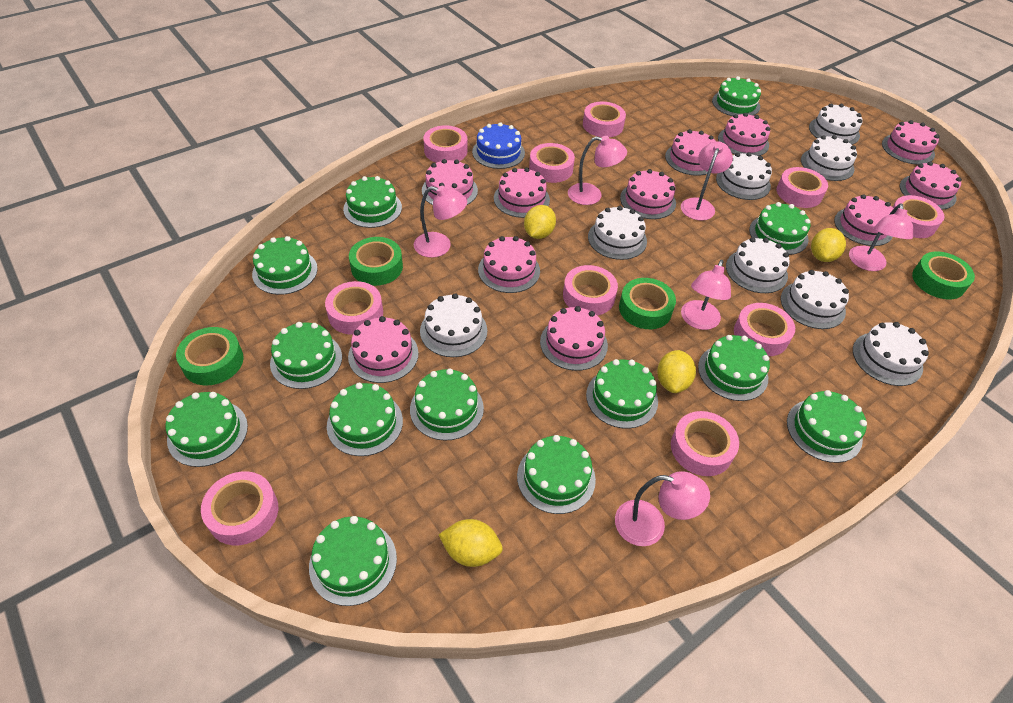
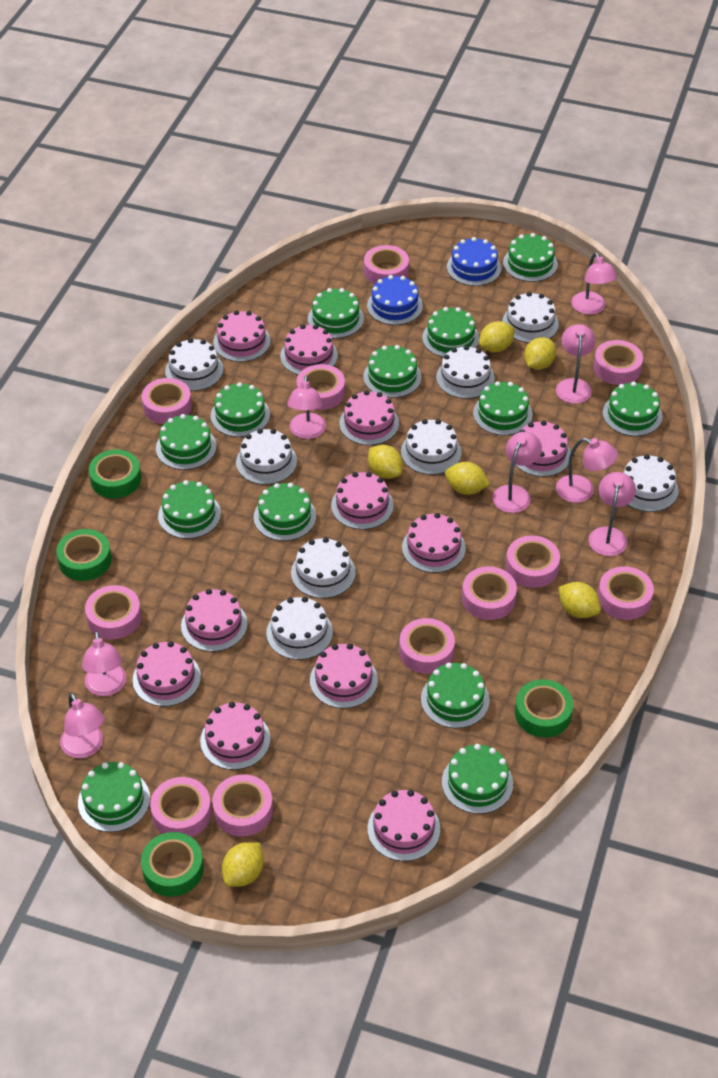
blue cake: 1 -> 2
pink lamp: 6 -> 8
pink tape: 10 -> 11
yellow lemon: 4 -> 6

